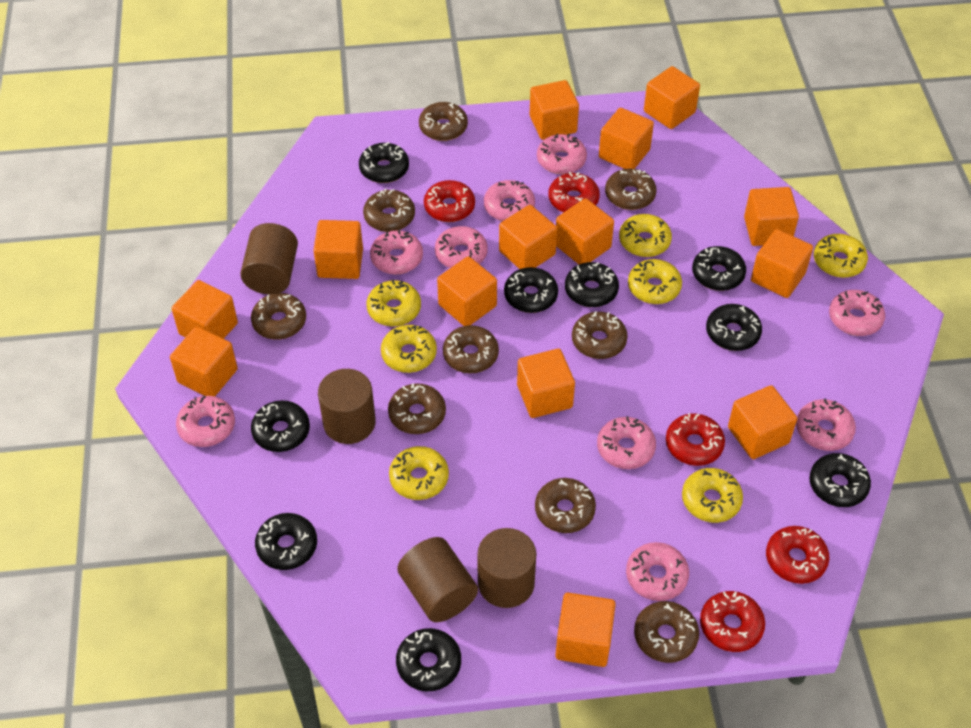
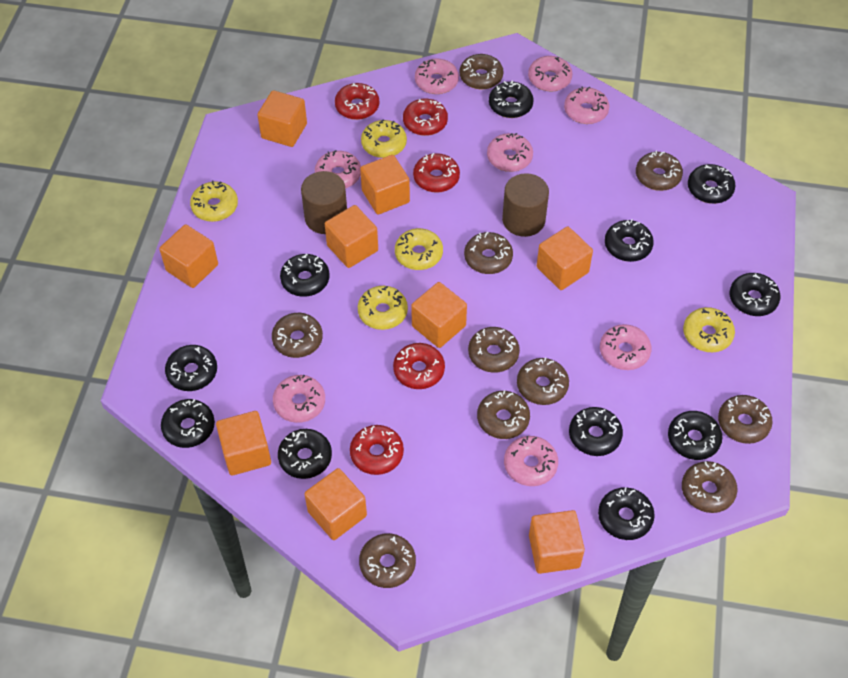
black donut: 9 -> 11
brown cylinder: 4 -> 2
brown donut: 9 -> 10
orange cube: 14 -> 9
pink donut: 9 -> 8
yellow donut: 7 -> 5

